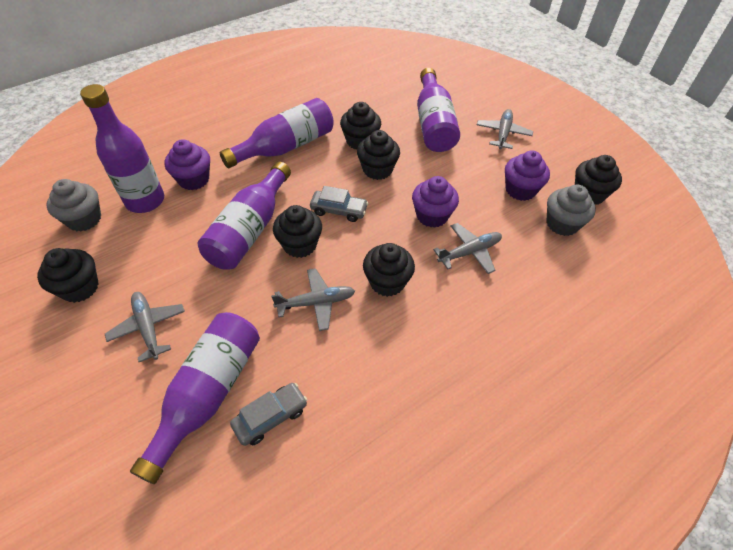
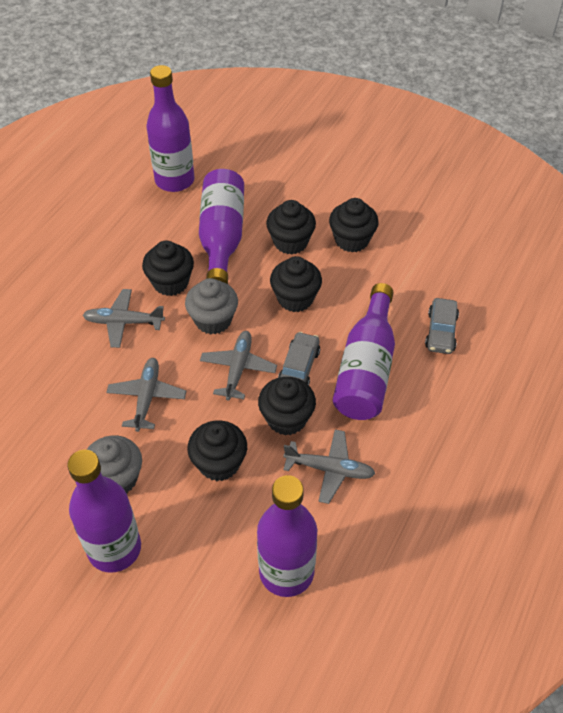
purple cupcake: 3 -> 0

